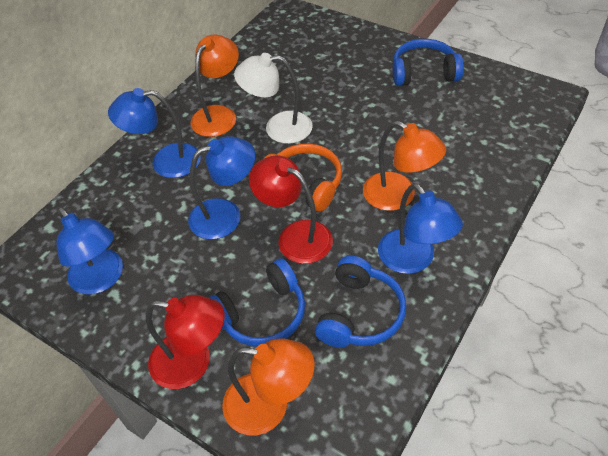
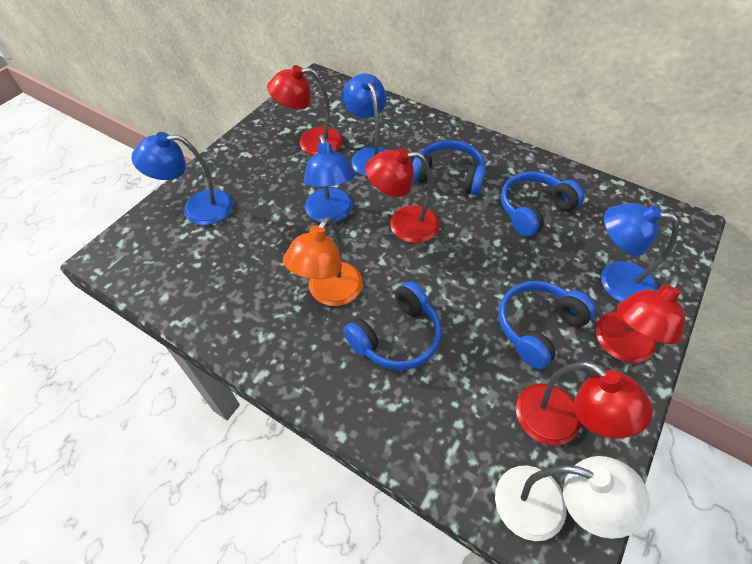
blue headphones: 3 -> 4
orange headphones: 1 -> 0
orange lamp: 3 -> 1
red lamp: 2 -> 4

